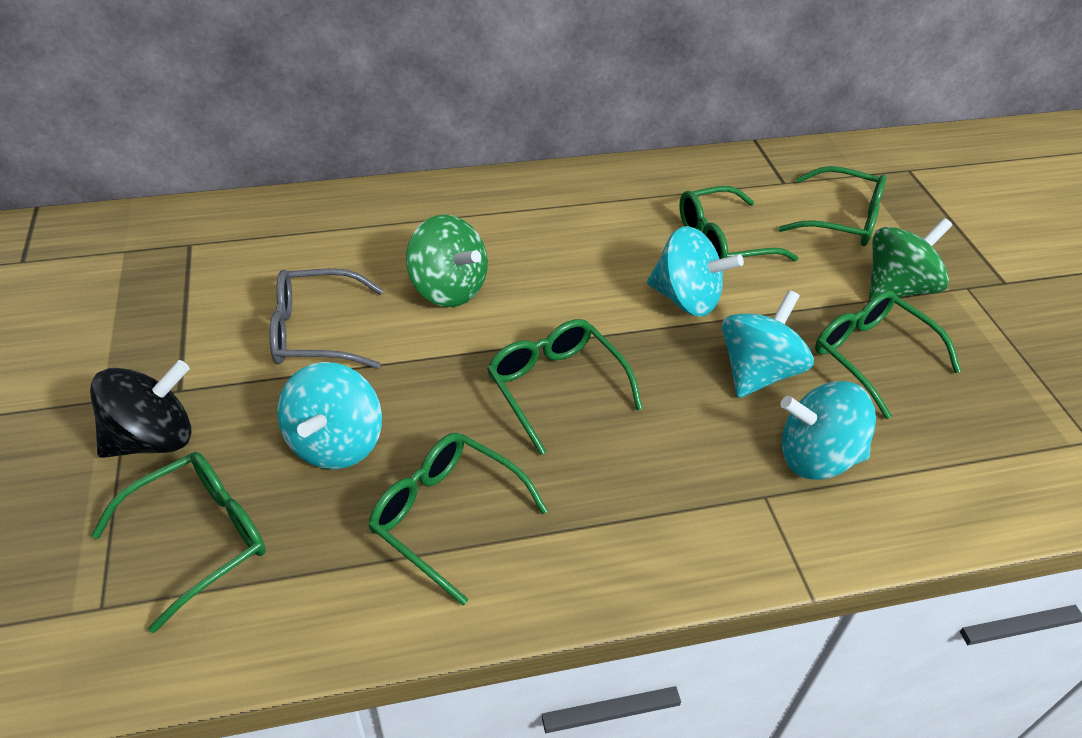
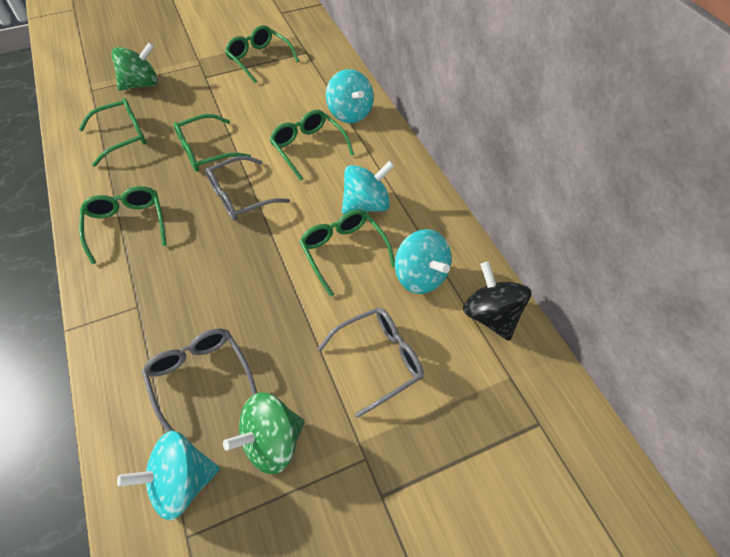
grey glasses: 1 -> 3

